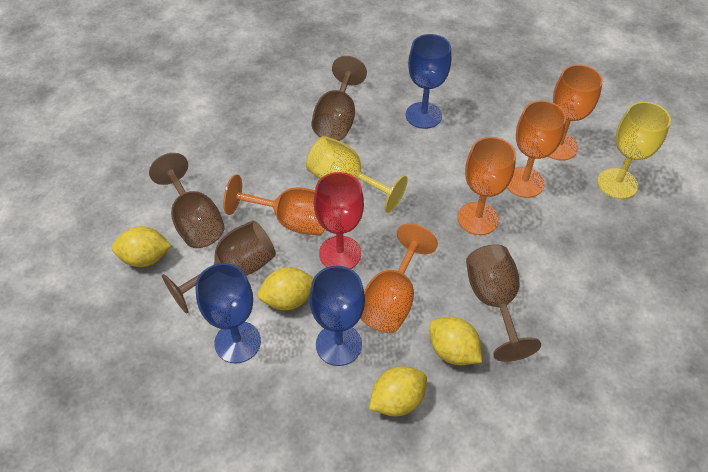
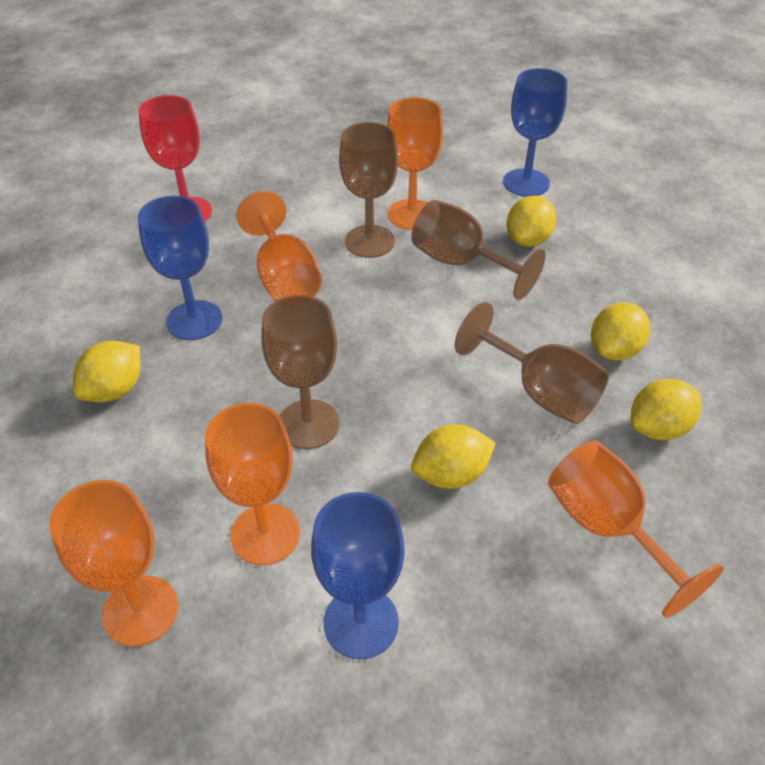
yellow goblet: 2 -> 0
yellow lemon: 4 -> 5

